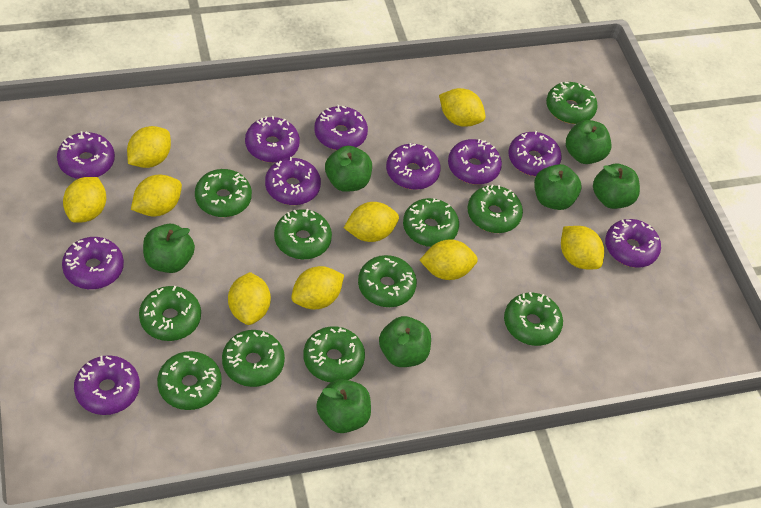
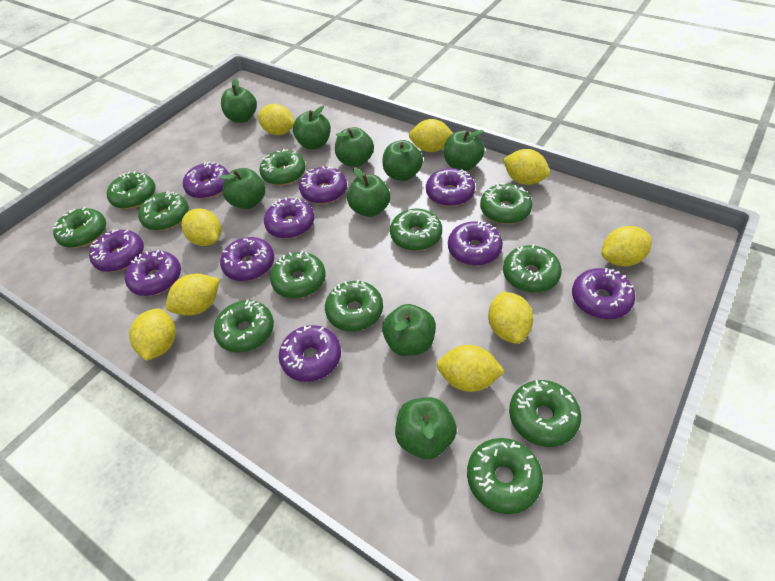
green apple: 7 -> 9
green donut: 11 -> 12

